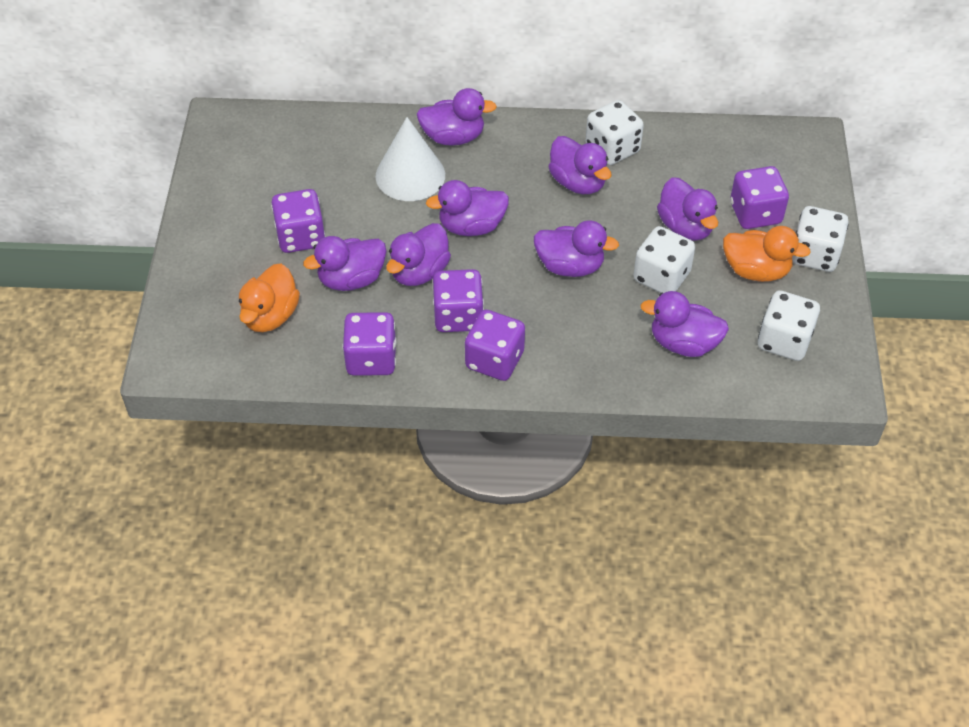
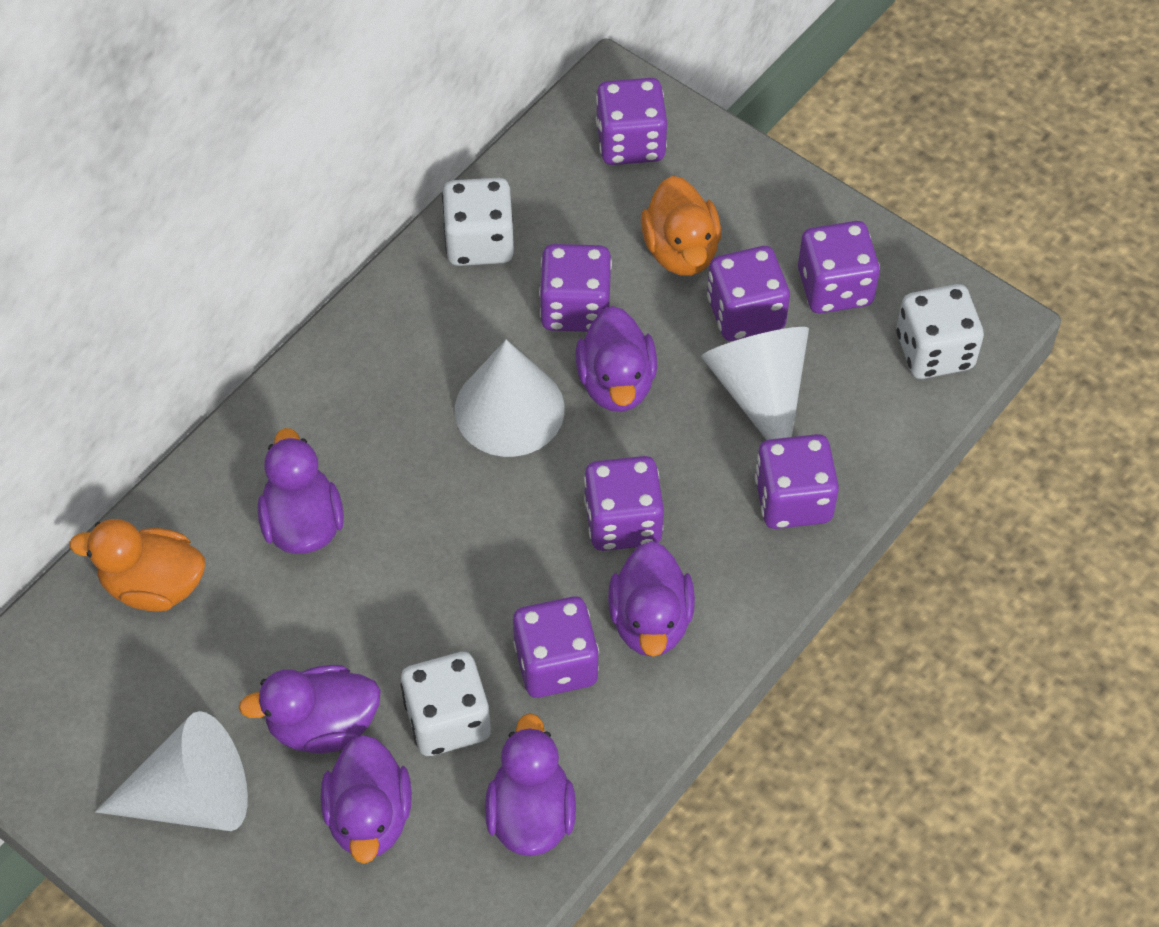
purple dice: 5 -> 7
purple duck: 8 -> 6
white cone: 1 -> 3
white dice: 4 -> 3

